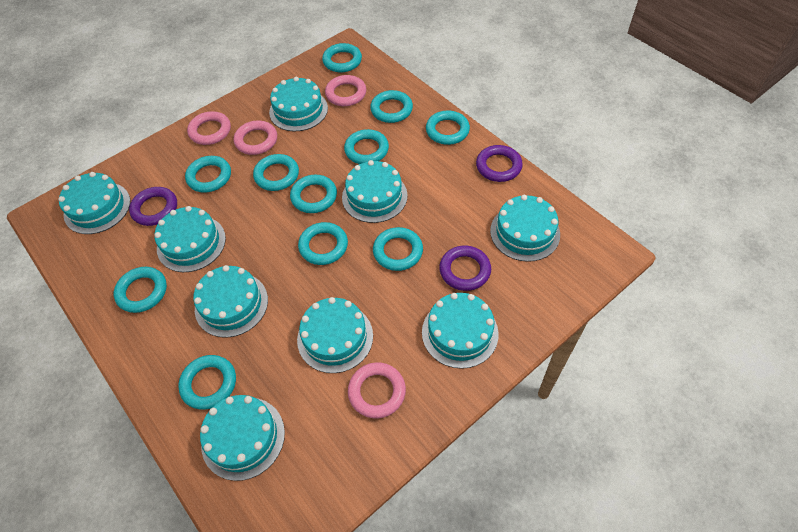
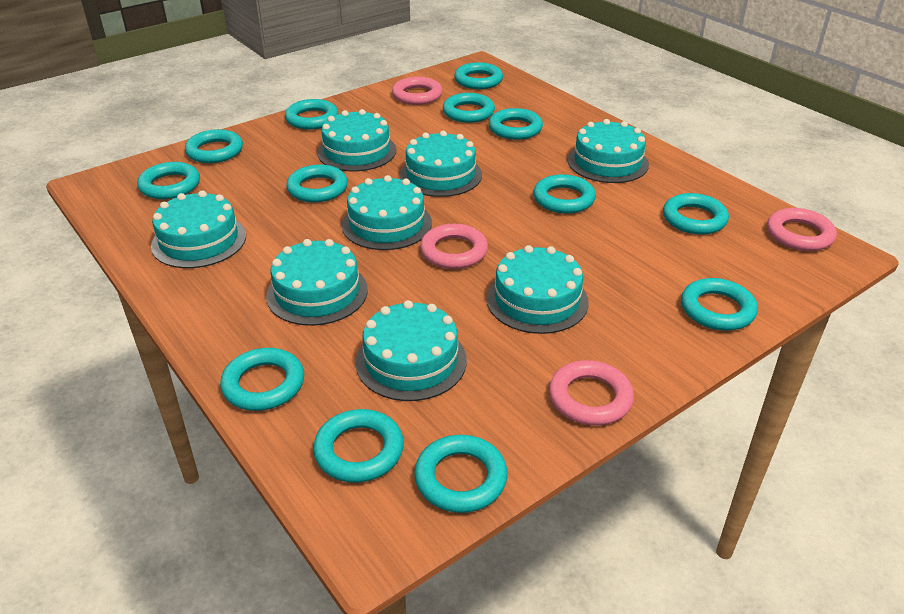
purple ring: 3 -> 0
turquoise cake: 9 -> 8
turquoise ring: 11 -> 13

